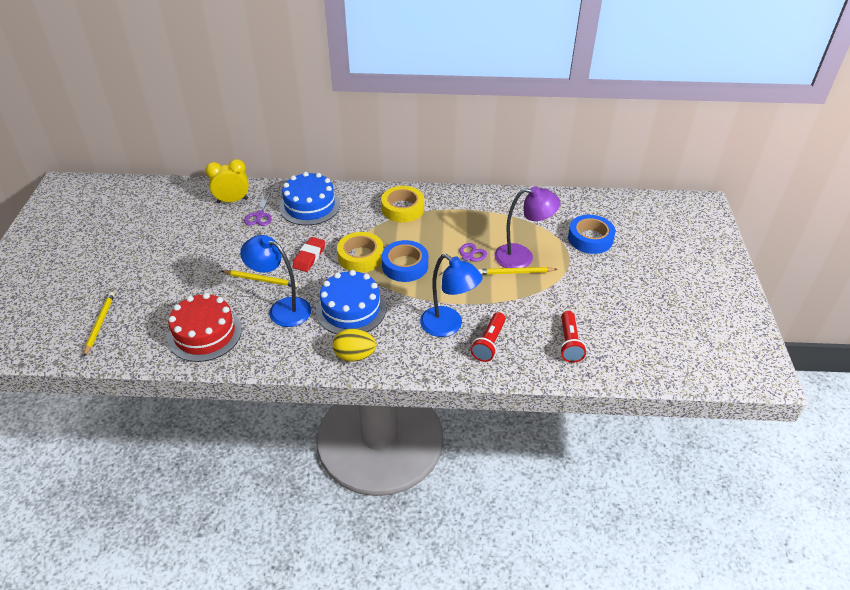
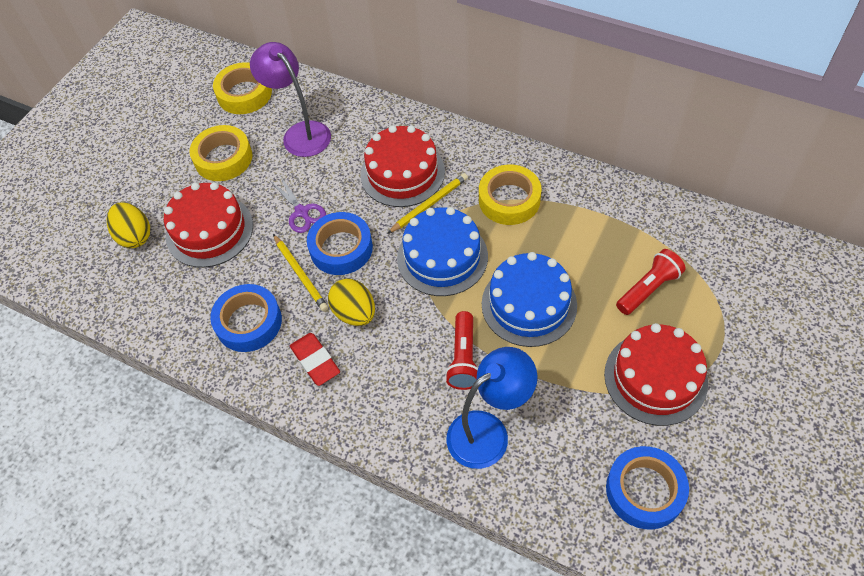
blue lamp: 2 -> 1
blue tape: 2 -> 3
purple scissors: 2 -> 1
red cake: 1 -> 3
yellow clock: 1 -> 0
yellow egg: 1 -> 2
yellow pencil: 3 -> 2
yellow tape: 2 -> 3

